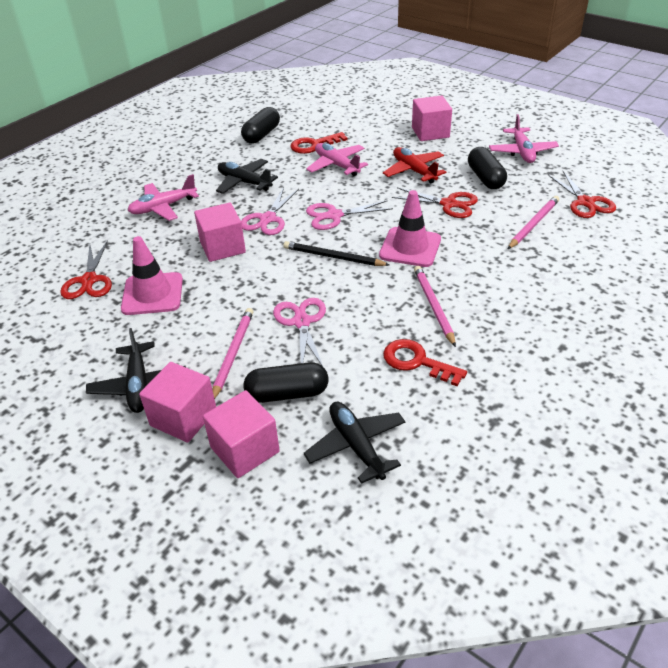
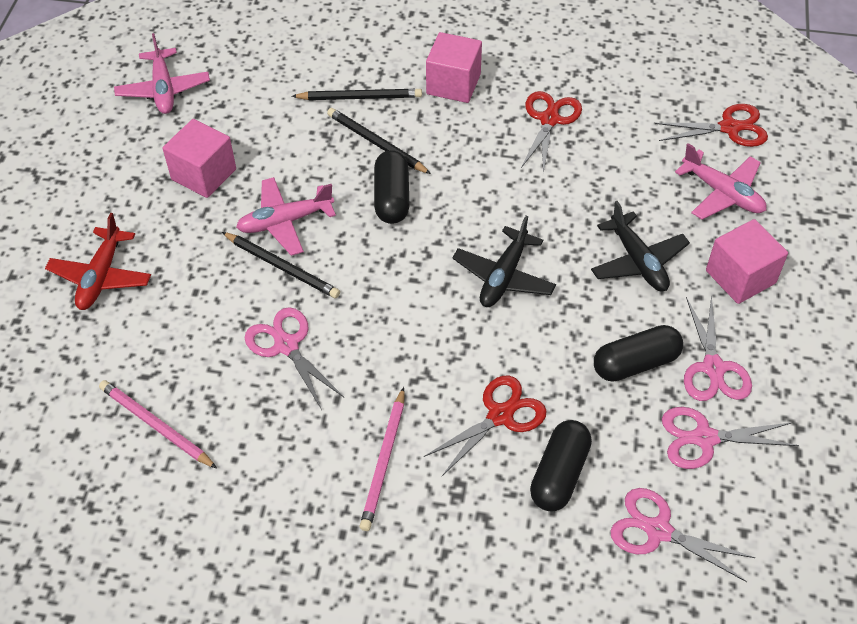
black pencil: 1 -> 3
black plane: 3 -> 2
pink cube: 4 -> 3
pink pencil: 3 -> 2
pink scissors: 3 -> 4
pink traffic cone: 2 -> 0
red key: 2 -> 0

